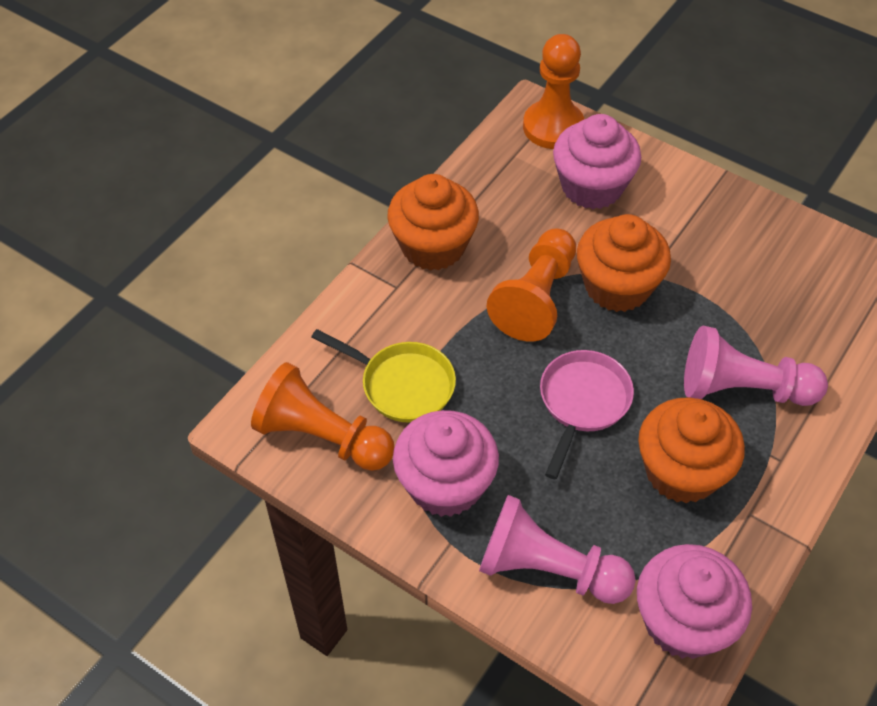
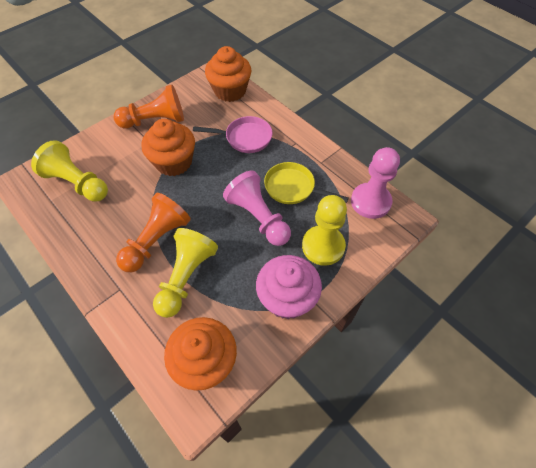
orange pawn: 3 -> 2
pink cupcake: 3 -> 1
yellow pawn: 0 -> 3

